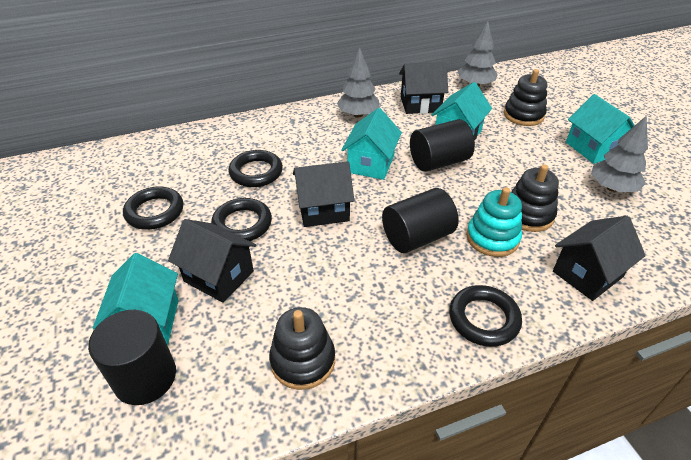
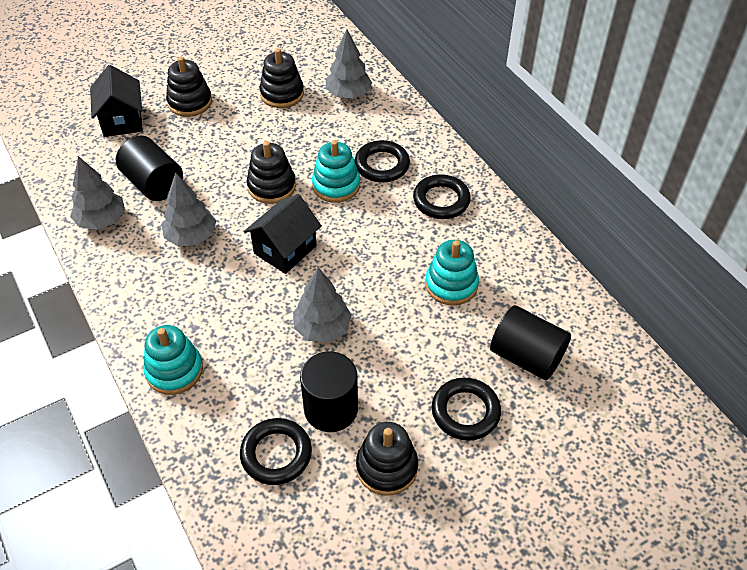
black house: 4 -> 2
black stacking toy: 3 -> 4
grey tree: 3 -> 4
turquoise house: 4 -> 0
turquoise stacking toy: 1 -> 3

